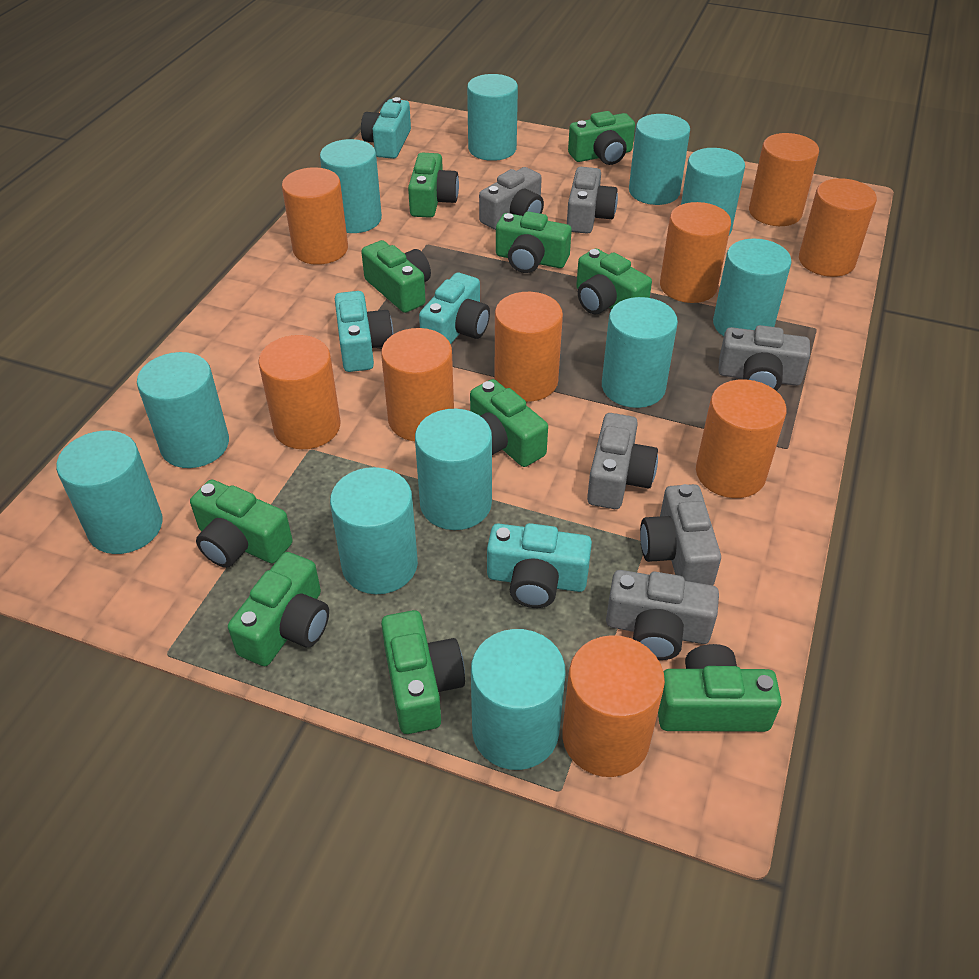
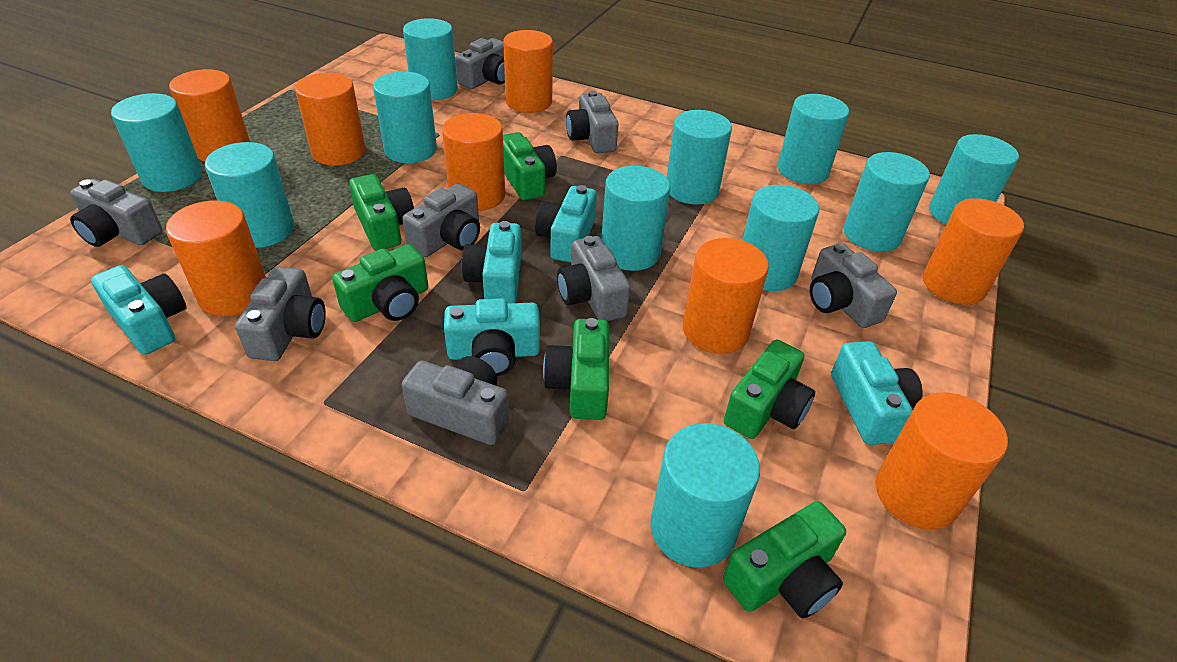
green camera: 10 -> 6
grey camera: 6 -> 8
orange cylinder: 9 -> 8
turquoise camera: 4 -> 5

